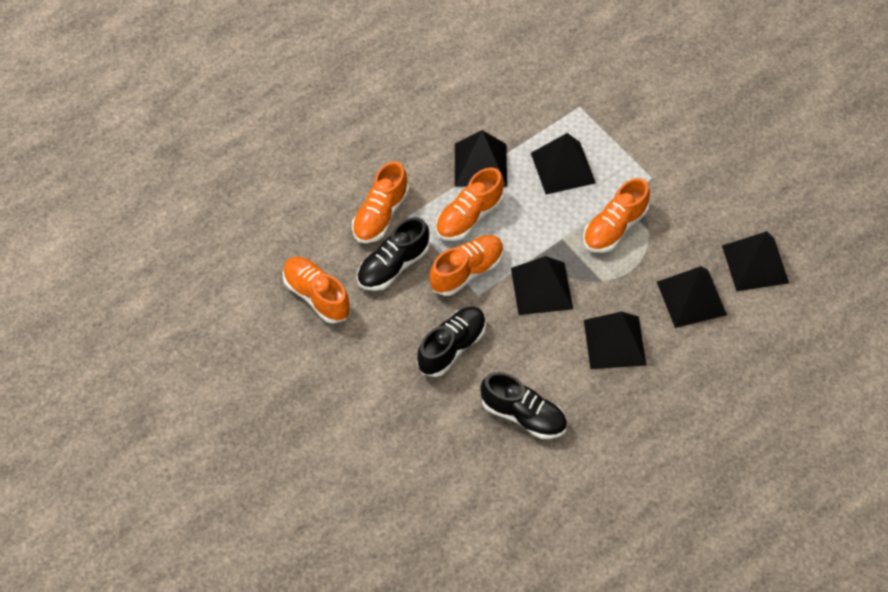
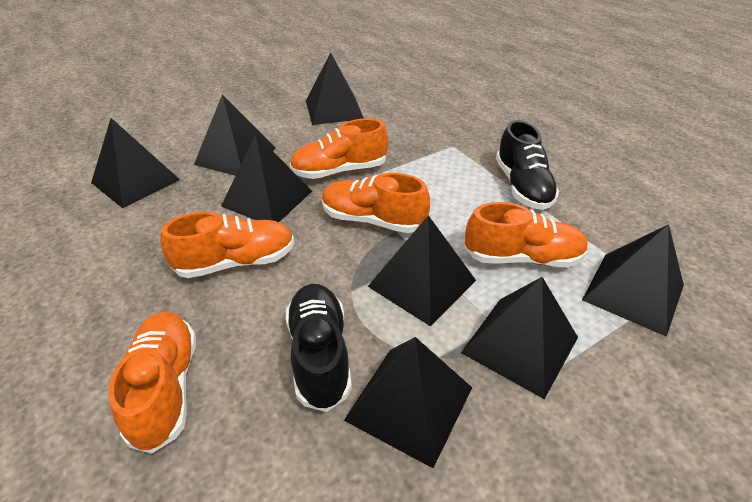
black pyramid: 6 -> 8
black shoe: 3 -> 2

